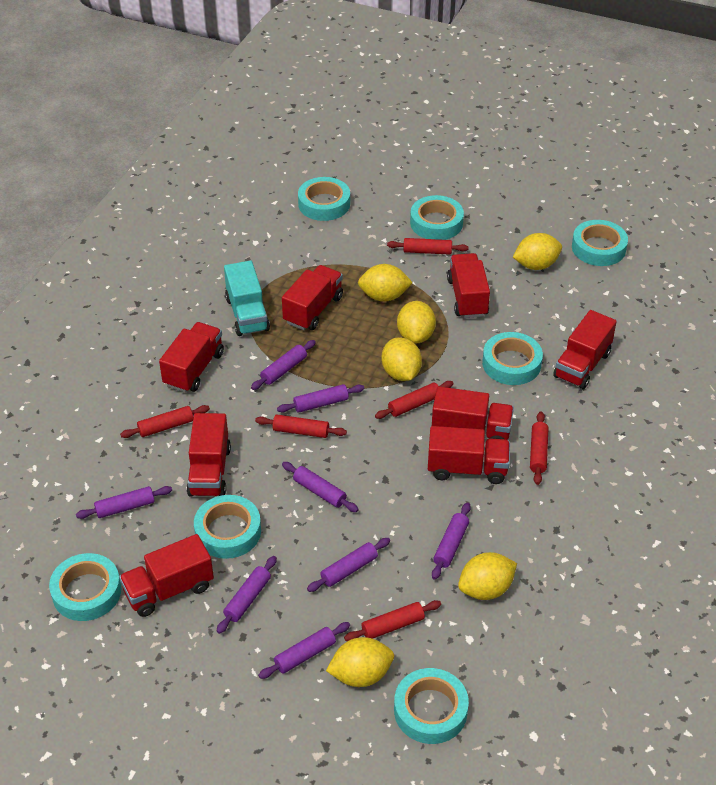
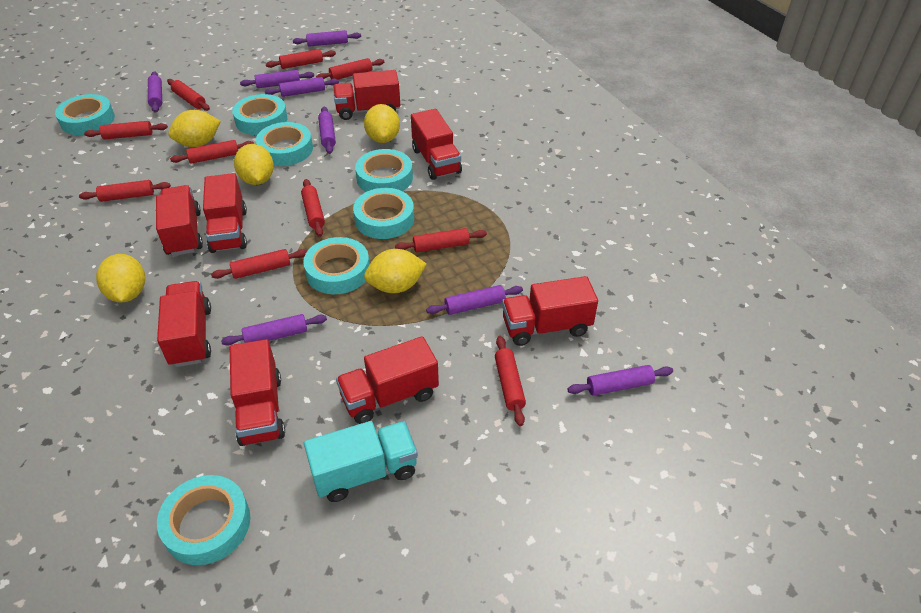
red rolling pin: 6 -> 10
yellow lemon: 6 -> 5

